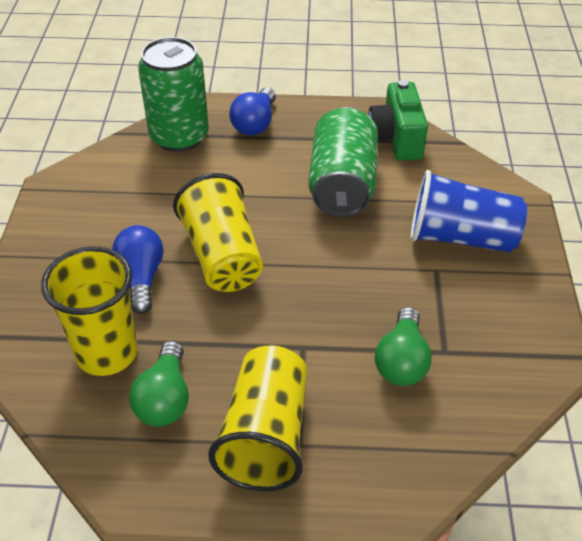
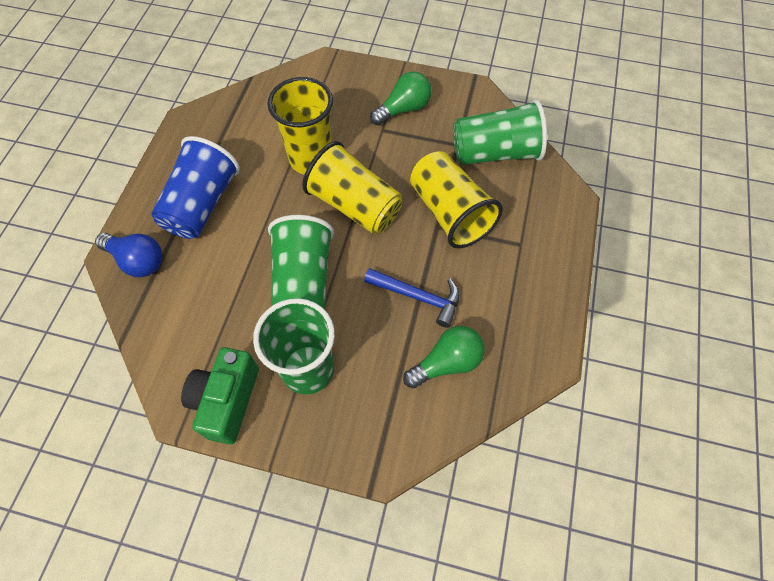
blue hammer: 0 -> 1
blue light bulb: 2 -> 1
green can: 2 -> 0
green cup: 0 -> 3

